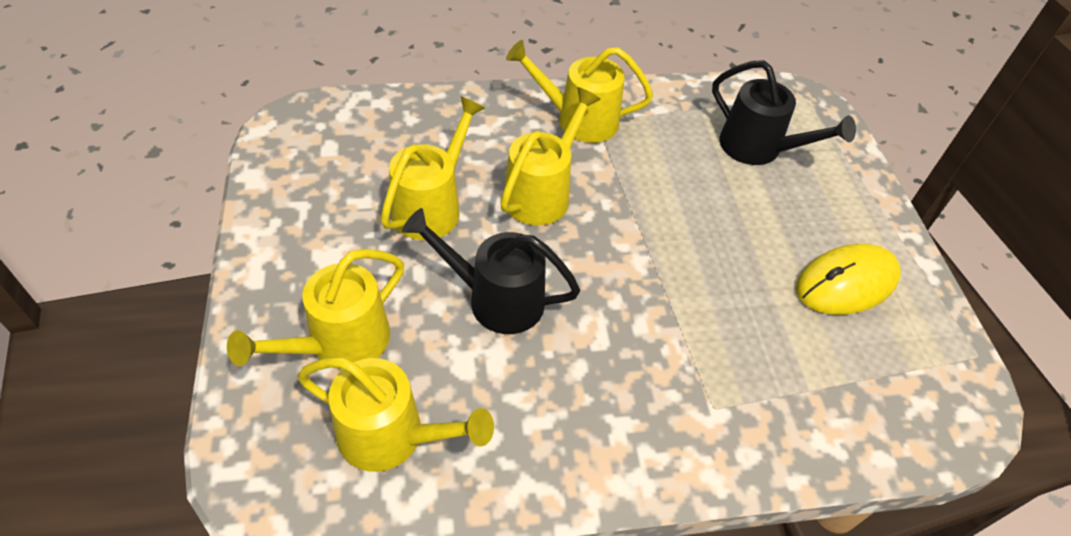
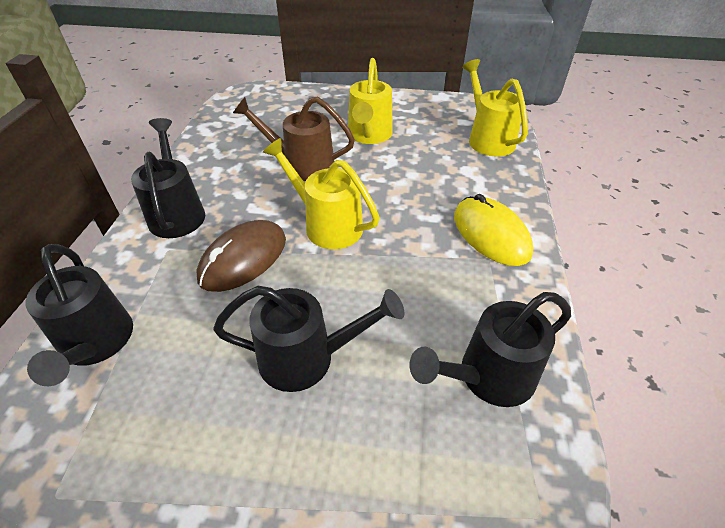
black watering can: 2 -> 4
brown mouse: 0 -> 1
brown watering can: 0 -> 1
yellow watering can: 5 -> 3

